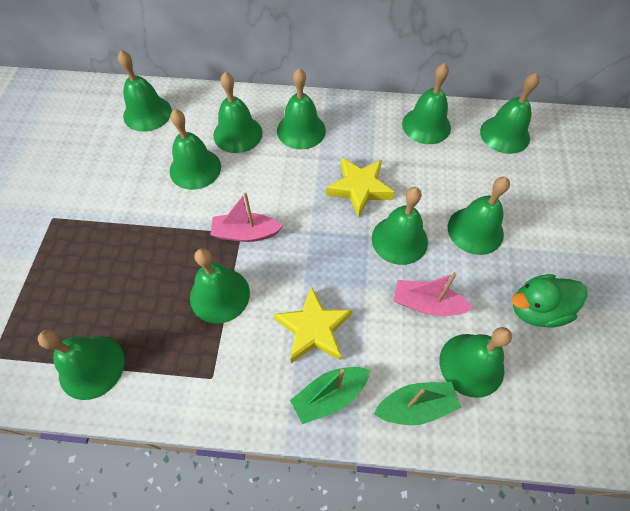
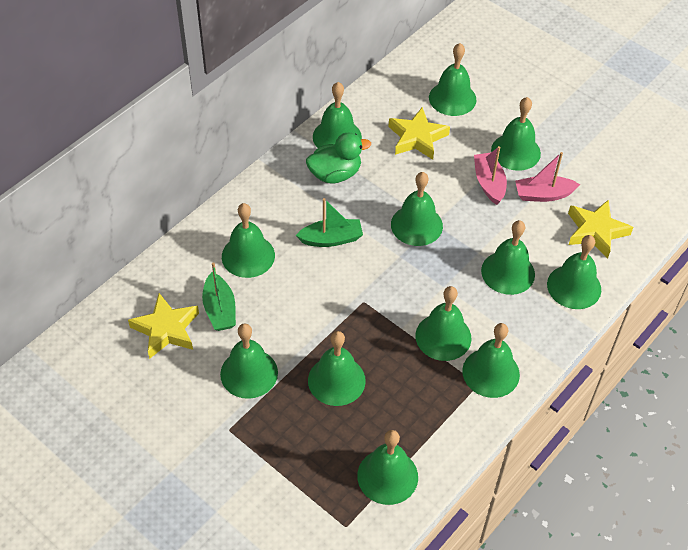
green bell: 11 -> 12
yellow star: 2 -> 3

